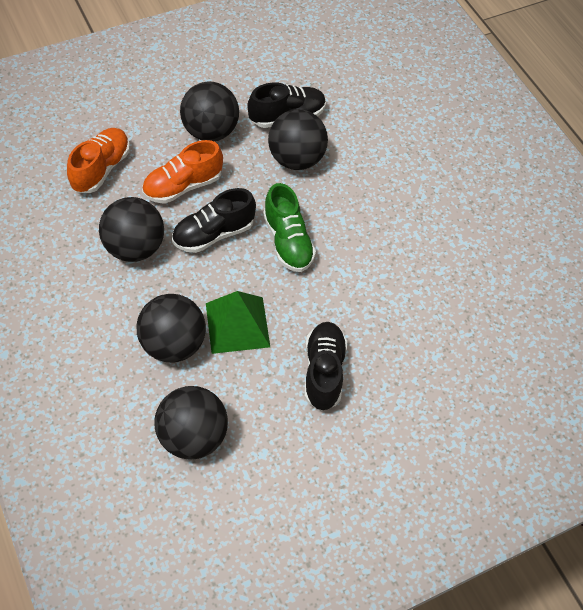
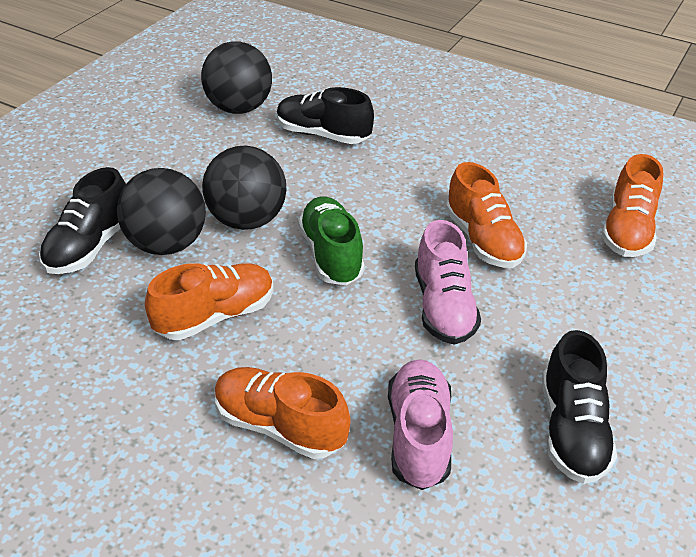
black ball: 5 -> 3
green pyramid: 1 -> 0
orange shoe: 2 -> 4
pink shoe: 0 -> 2

